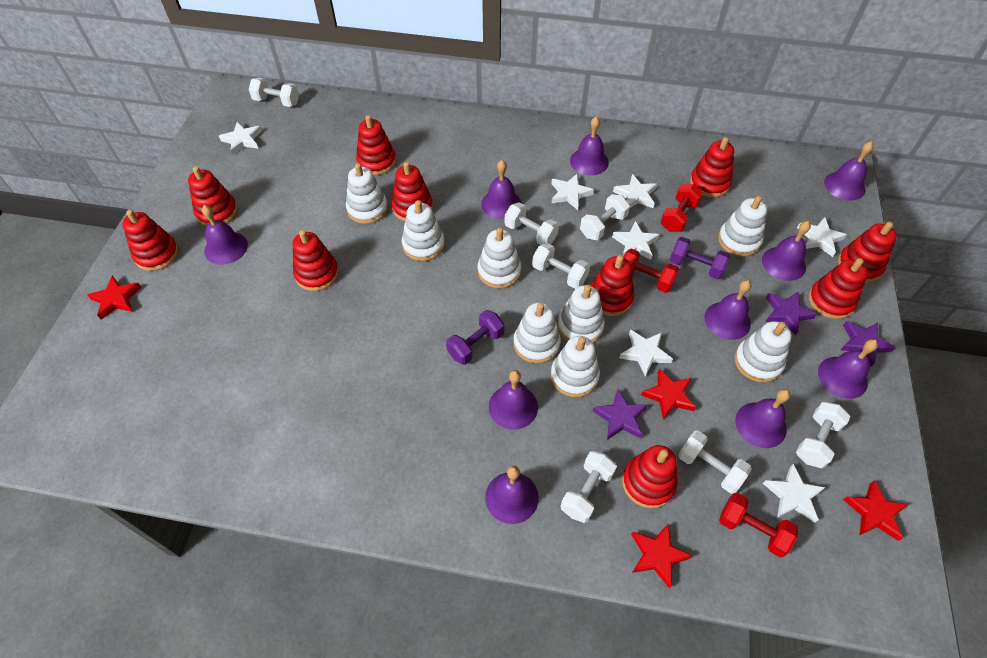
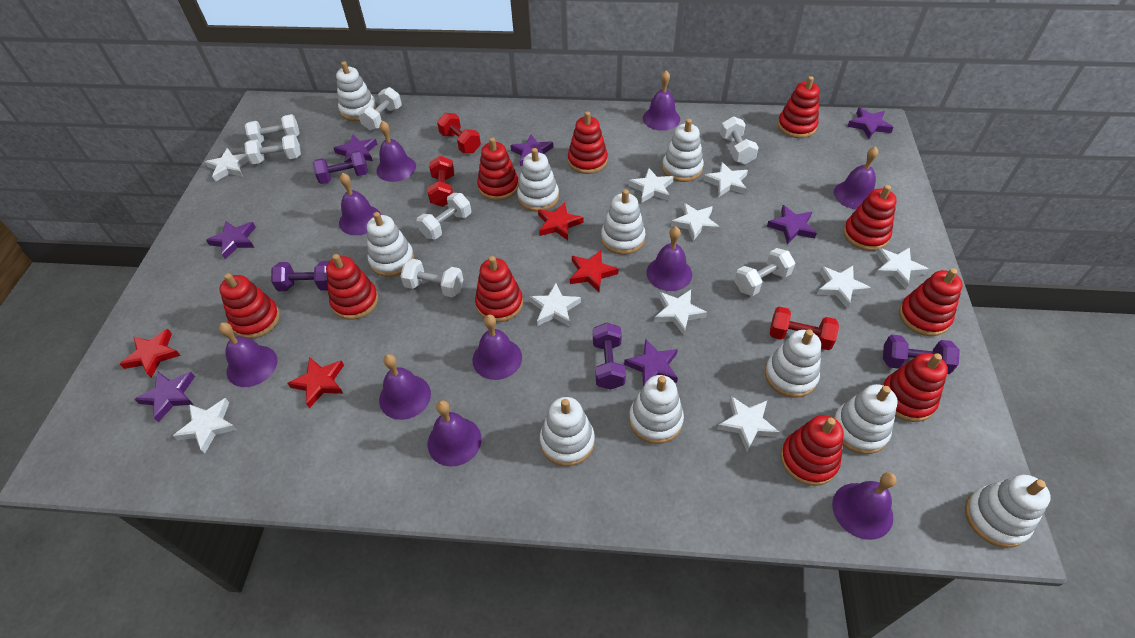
purple dumbbell: 2 -> 4
purple star: 3 -> 7
white stacking toy: 8 -> 10
white star: 7 -> 10

